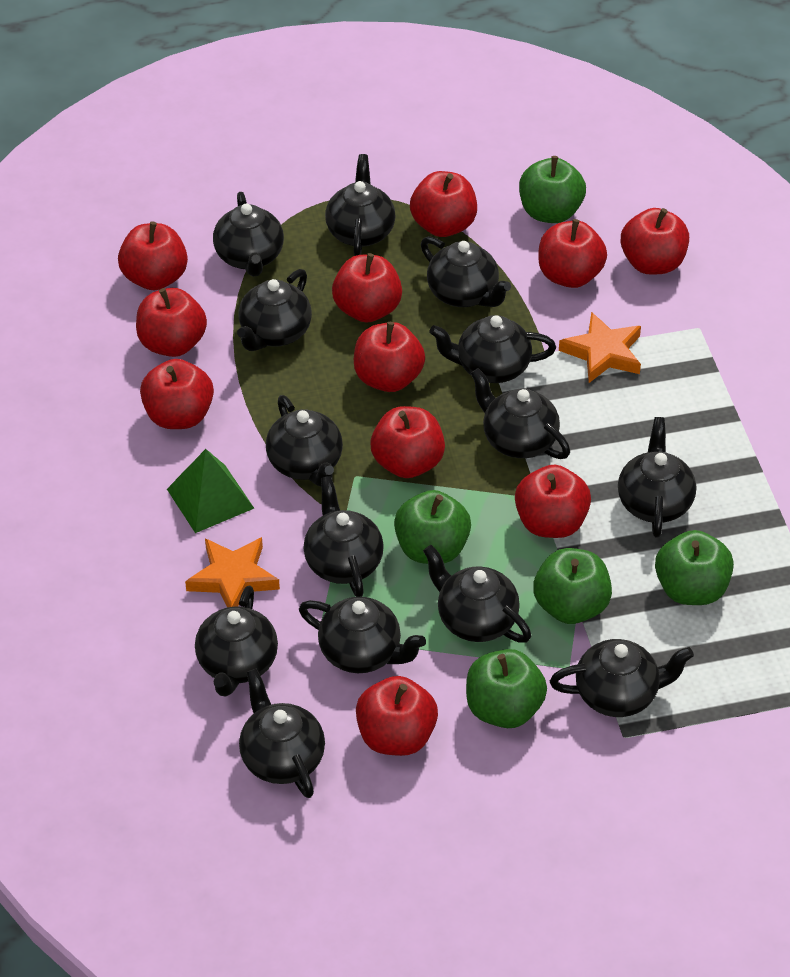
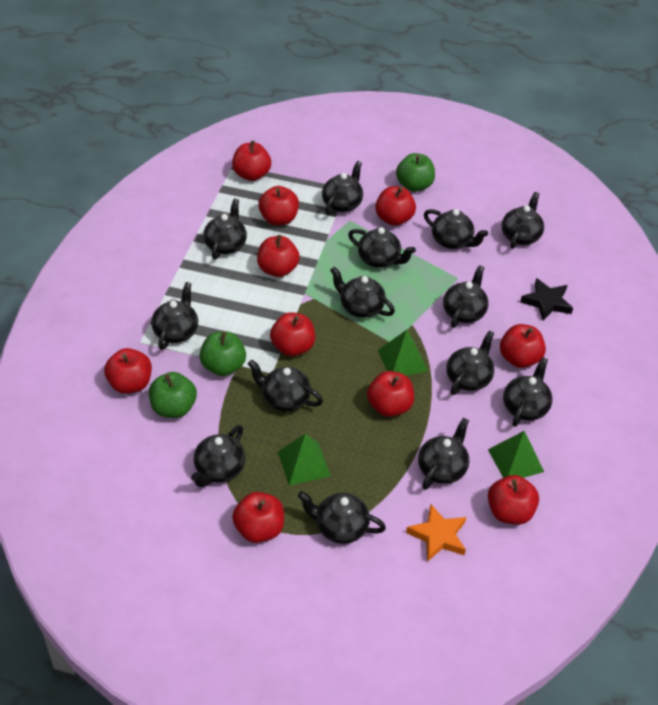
black star: 0 -> 1
green apple: 5 -> 3
green pyramid: 1 -> 3
orange star: 2 -> 1
red apple: 11 -> 10

